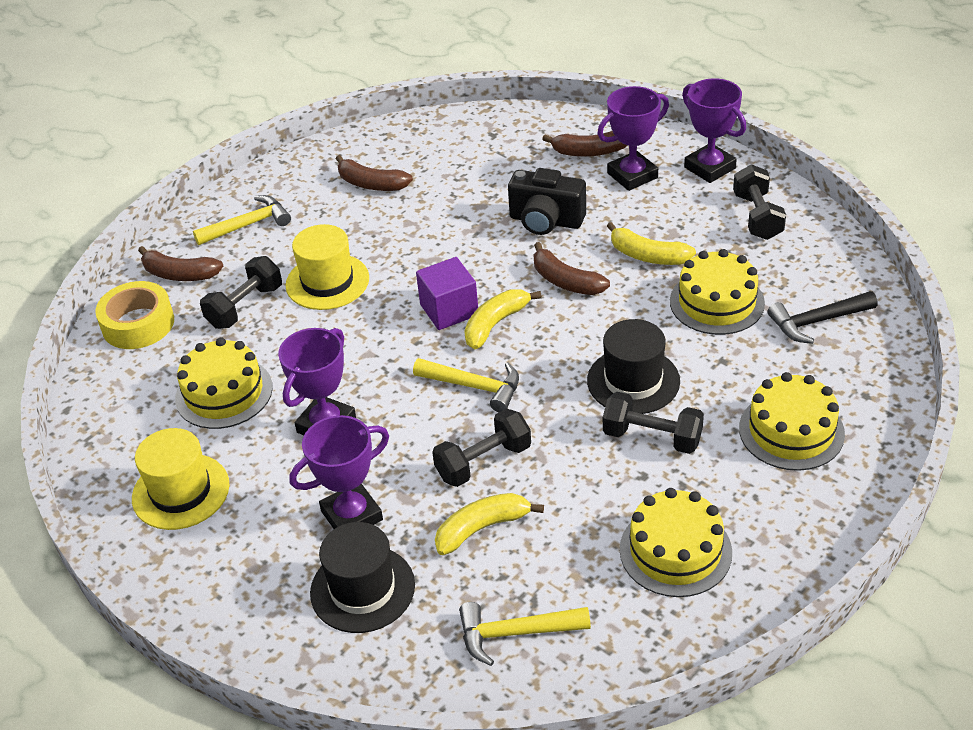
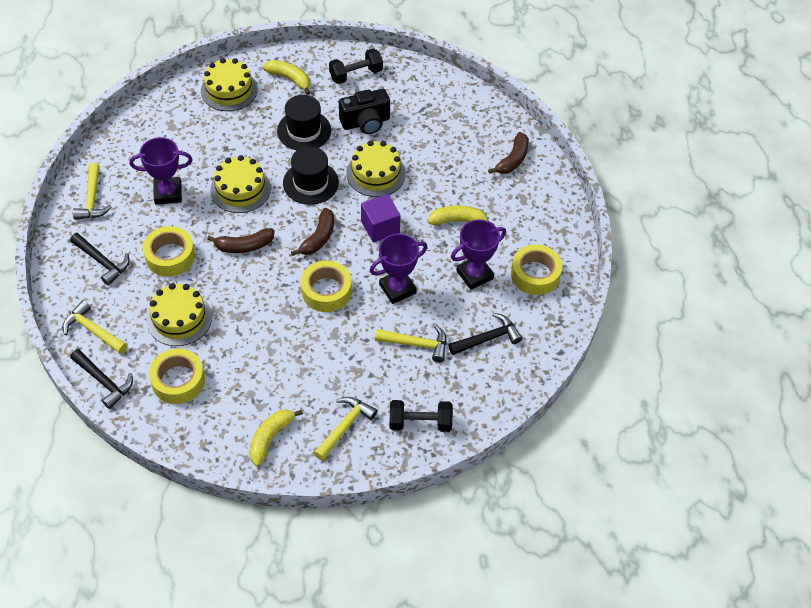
black dumbbell: 4 -> 2
black hammer: 1 -> 3
brown banana: 4 -> 3
purple trophy: 4 -> 3
yellow hammer: 3 -> 4
yellow hat: 2 -> 0
yellow tape: 1 -> 4

